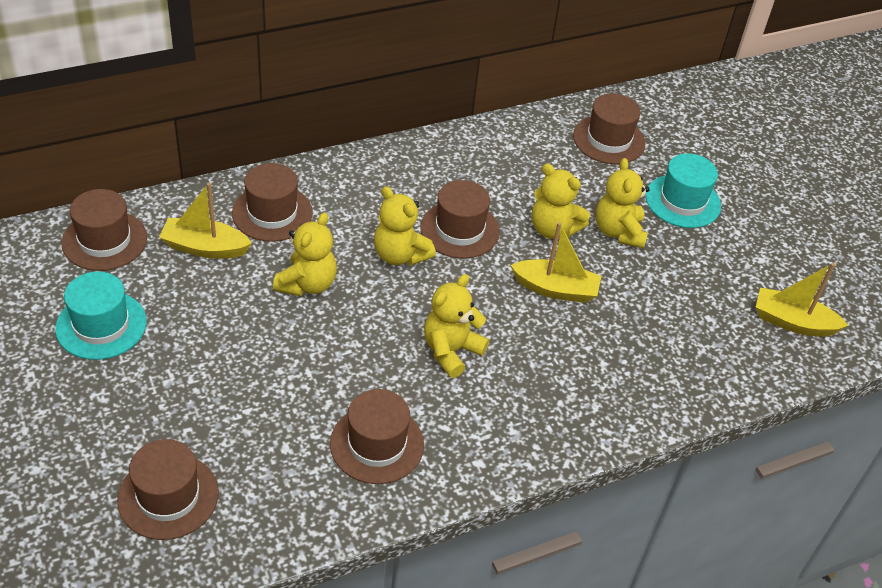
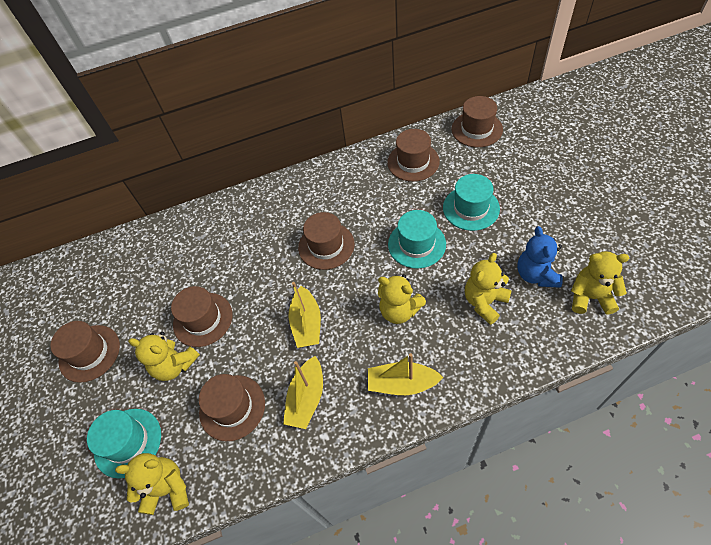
blue teddy bear: 0 -> 1
turquoise hat: 2 -> 3

